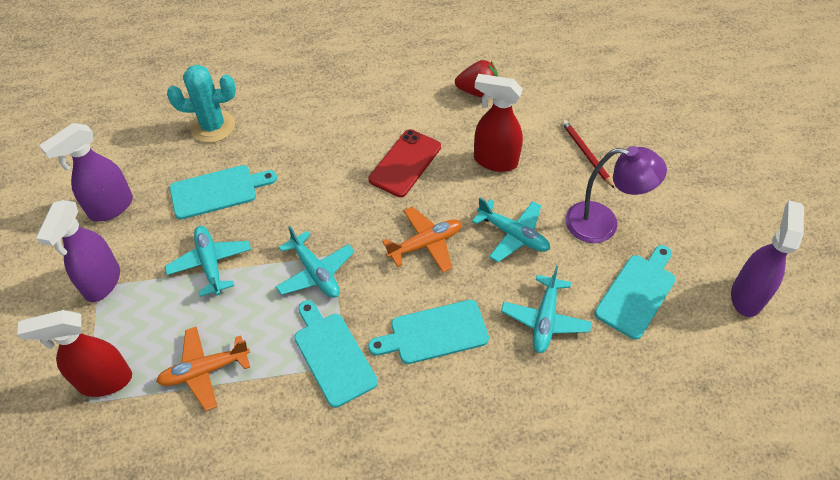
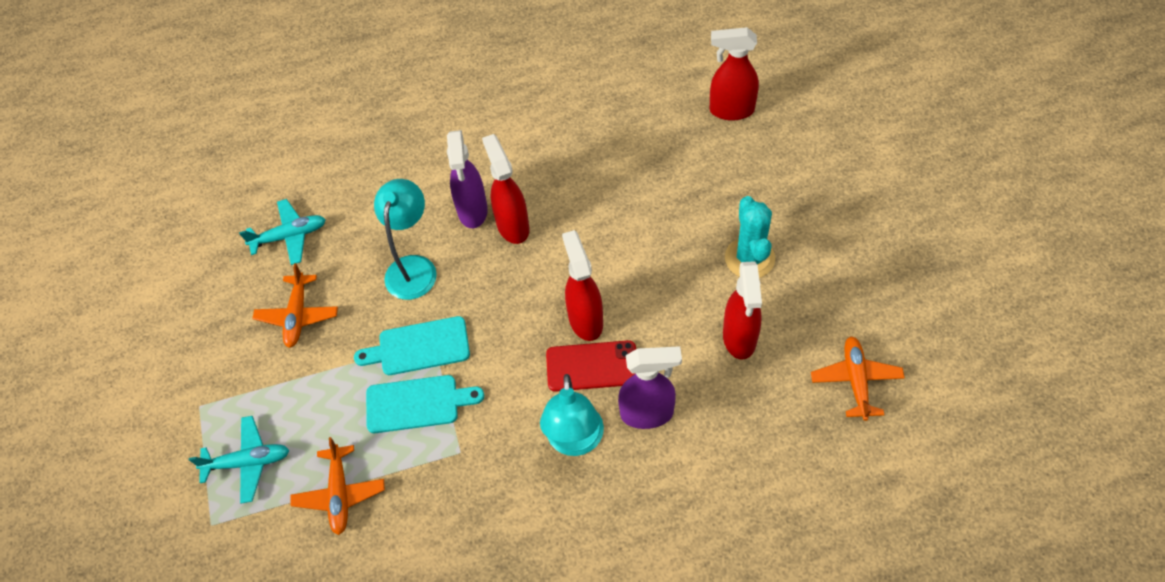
orange plane: 2 -> 3
purple lamp: 1 -> 0
purple spray bottle: 3 -> 2
red pencil: 1 -> 0
red spray bottle: 2 -> 4
red strawberry: 1 -> 0
turquoise cutting board: 4 -> 2
turquoise lamp: 0 -> 2
turquoise plane: 4 -> 2

